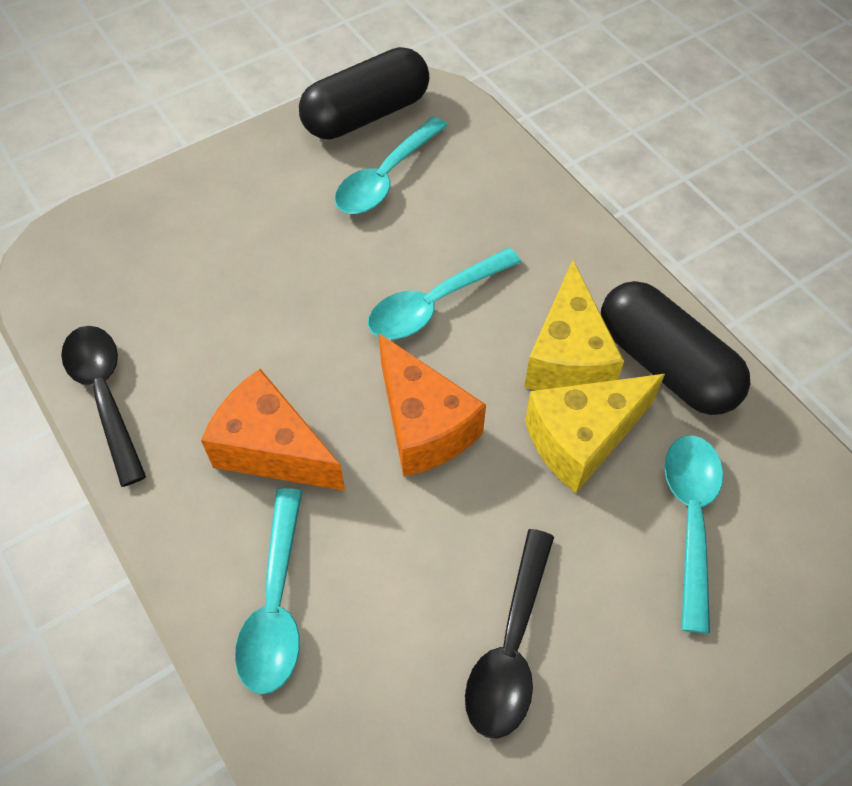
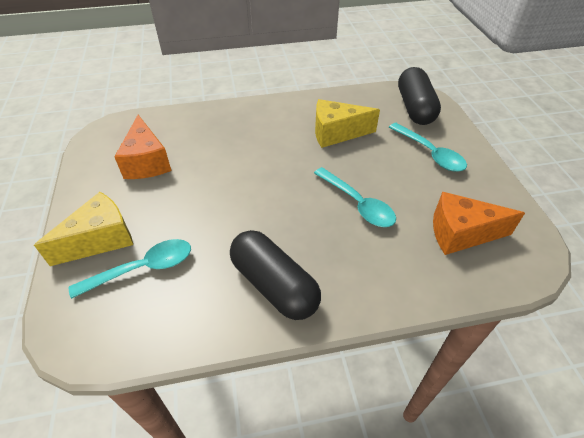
black spoon: 2 -> 0
turquoise spoon: 4 -> 3

